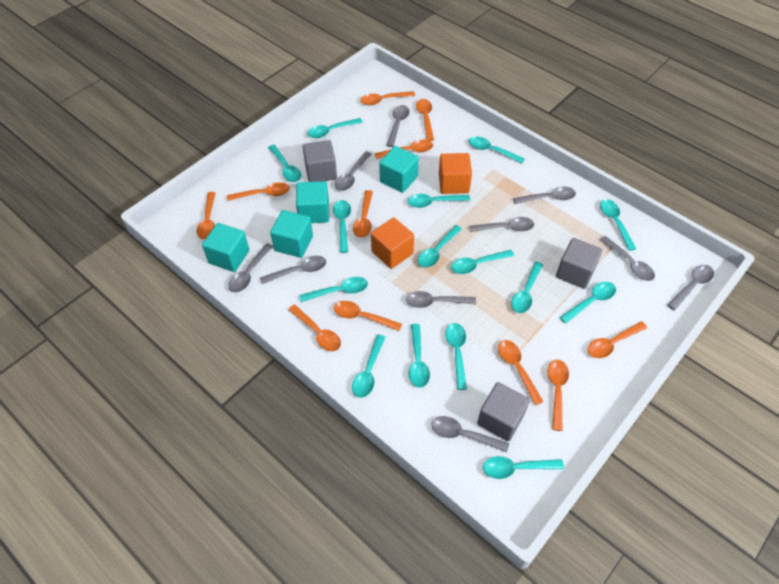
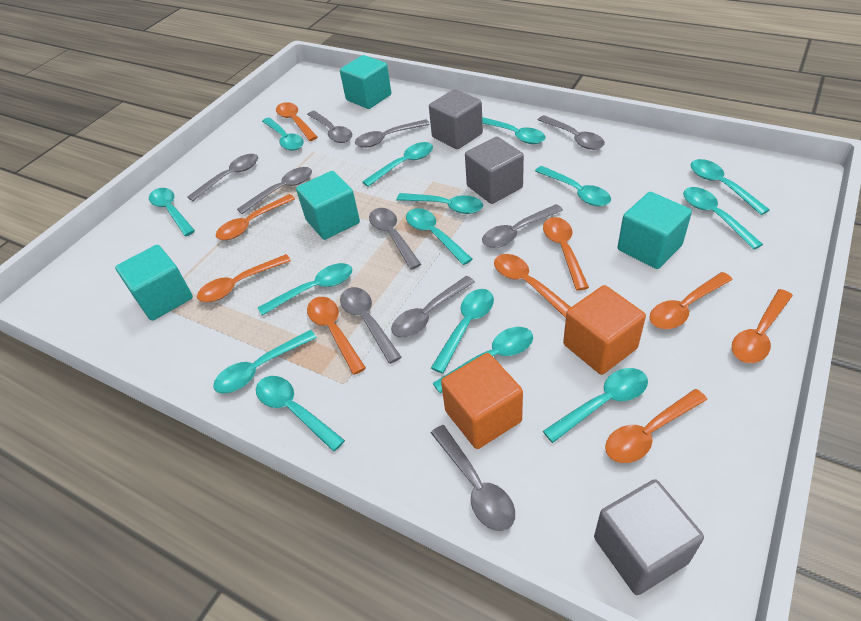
orange spoon: 11 -> 9

